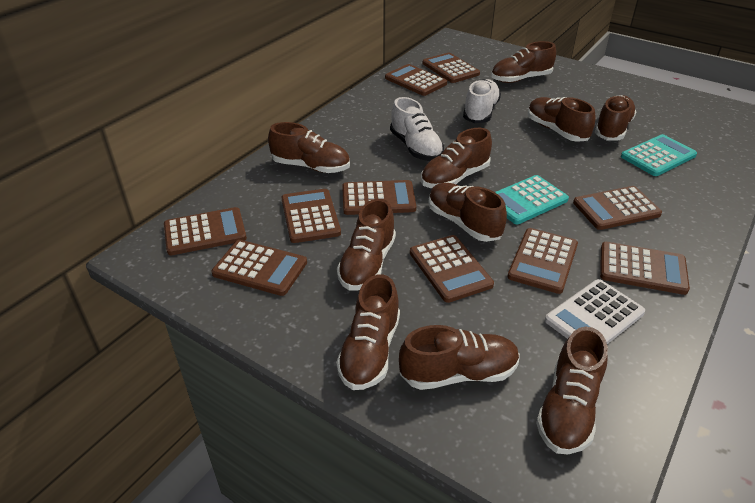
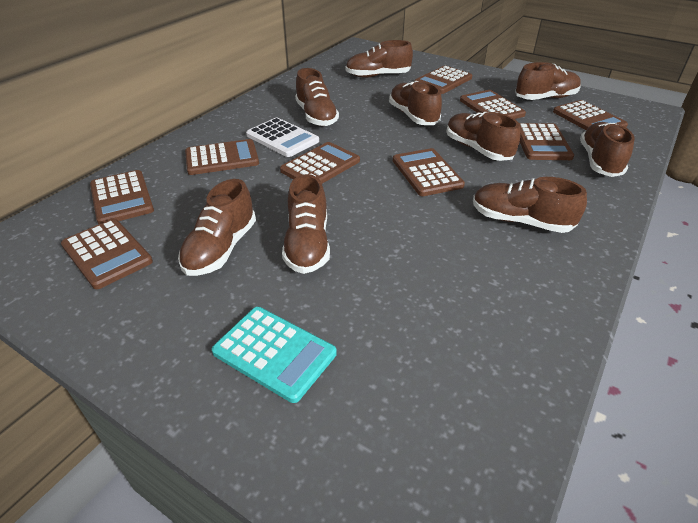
brown calculator: 10 -> 9
brown shoe: 10 -> 9
turquoise calculator: 2 -> 1
white shoe: 2 -> 0

